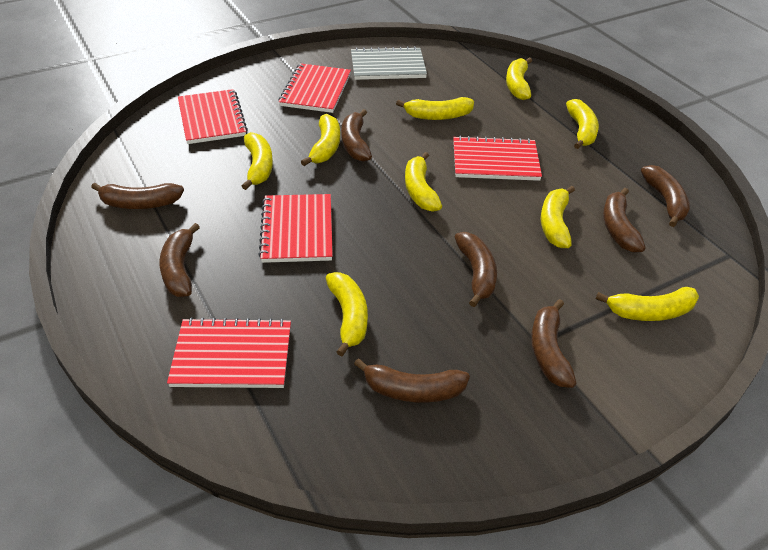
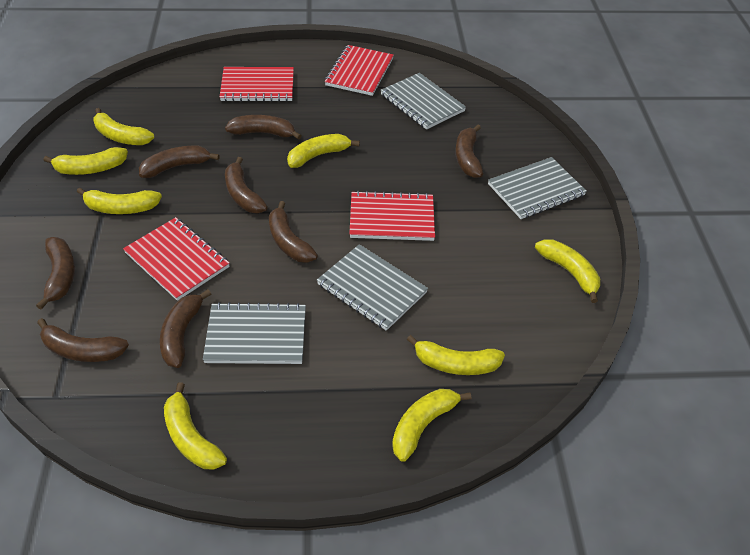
grey notebook: 1 -> 4
red notebook: 5 -> 4
yellow banana: 9 -> 8

